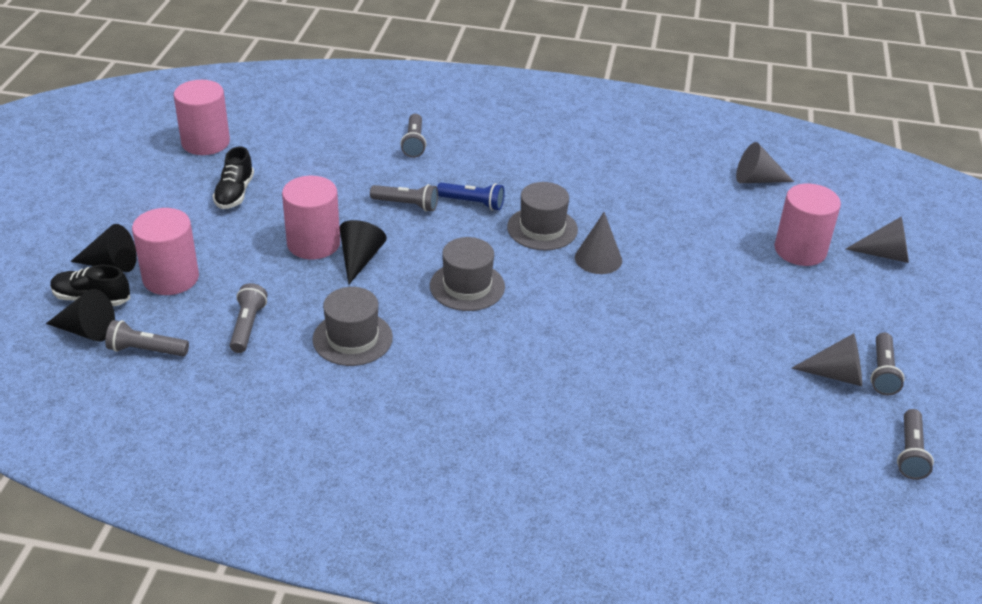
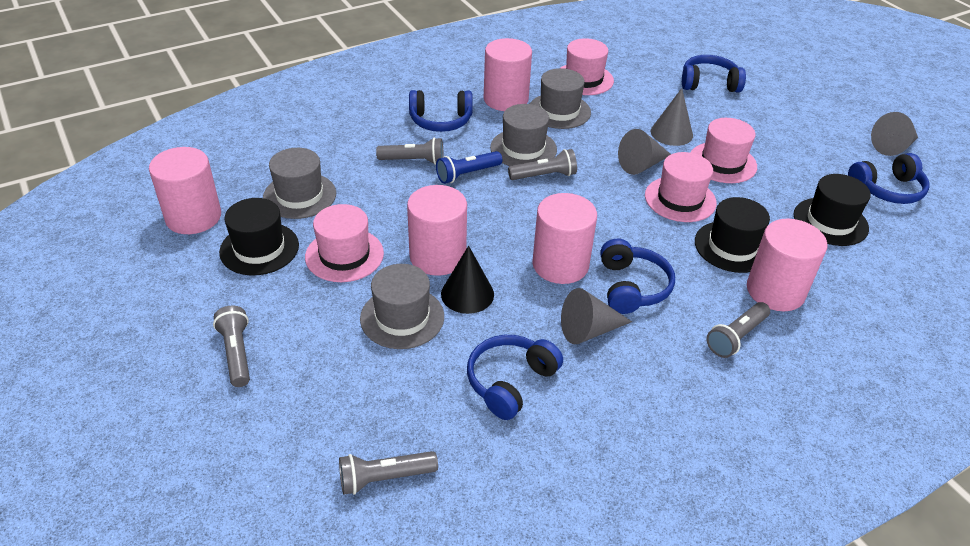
black cone: 3 -> 1
black hat: 0 -> 3
black shoe: 2 -> 0
blue headphones: 0 -> 5
grey flashlight: 6 -> 5
grey hat: 3 -> 4
pink cylinder: 4 -> 5
pink hat: 0 -> 4

